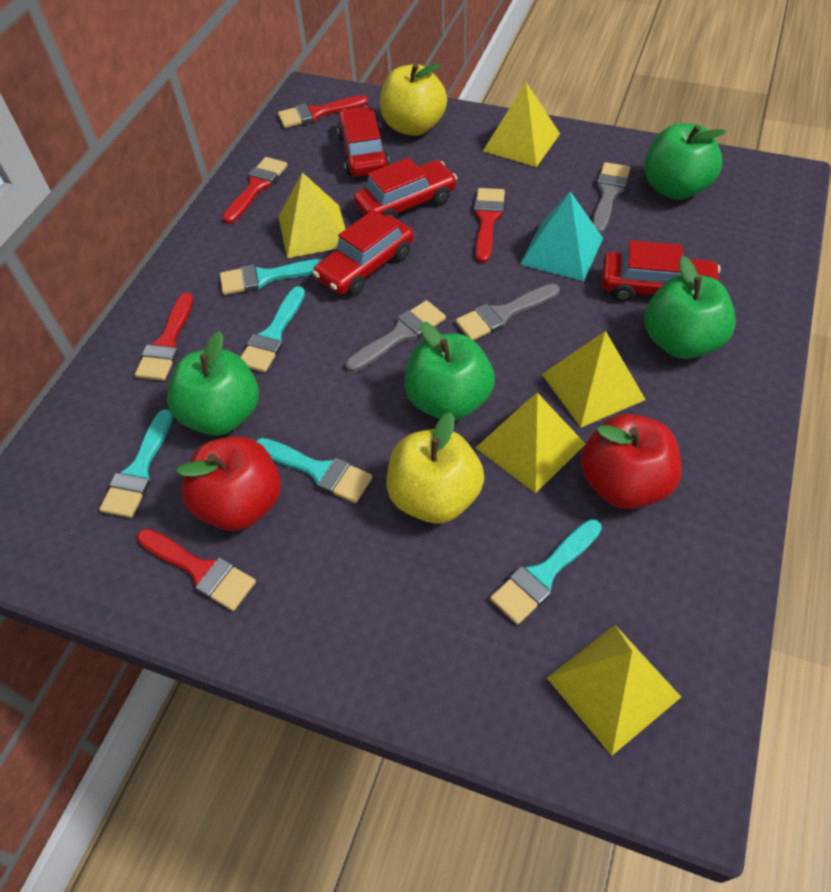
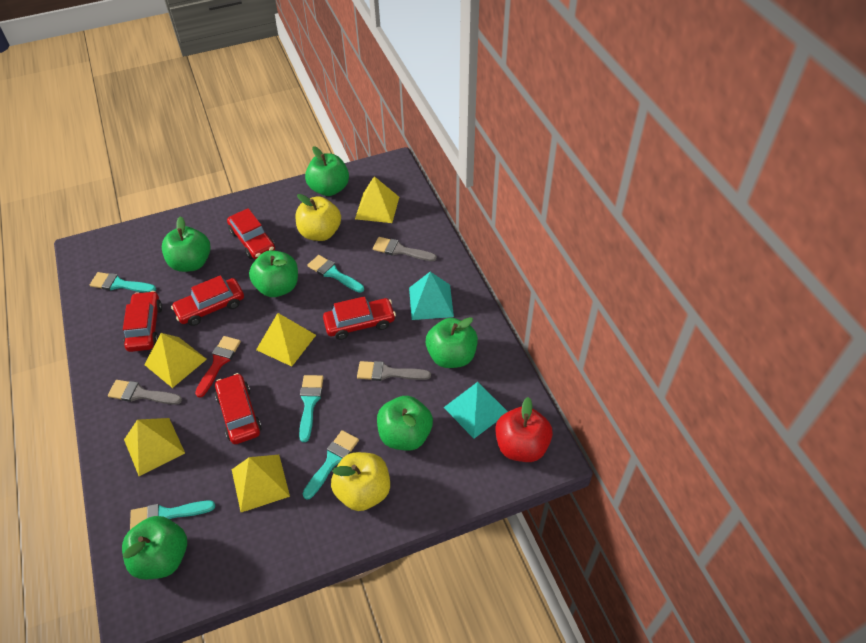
green apple: 4 -> 6
red apple: 2 -> 1
red brush: 5 -> 1
red car: 4 -> 5
turquoise pyramid: 1 -> 2

